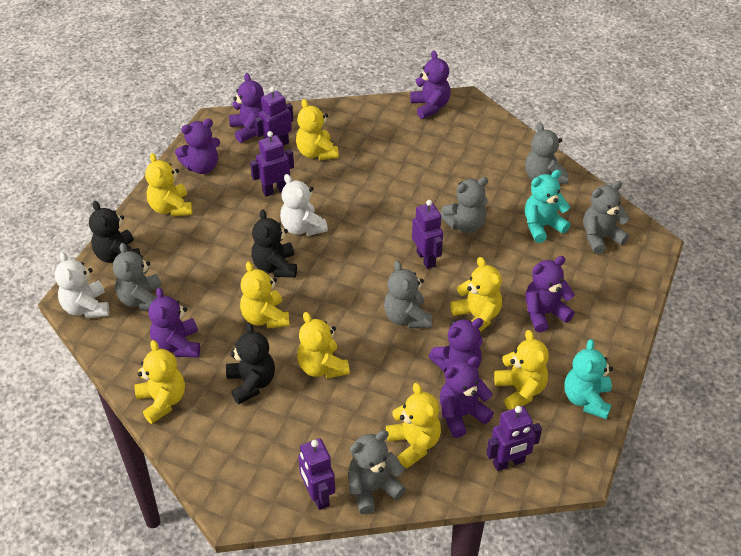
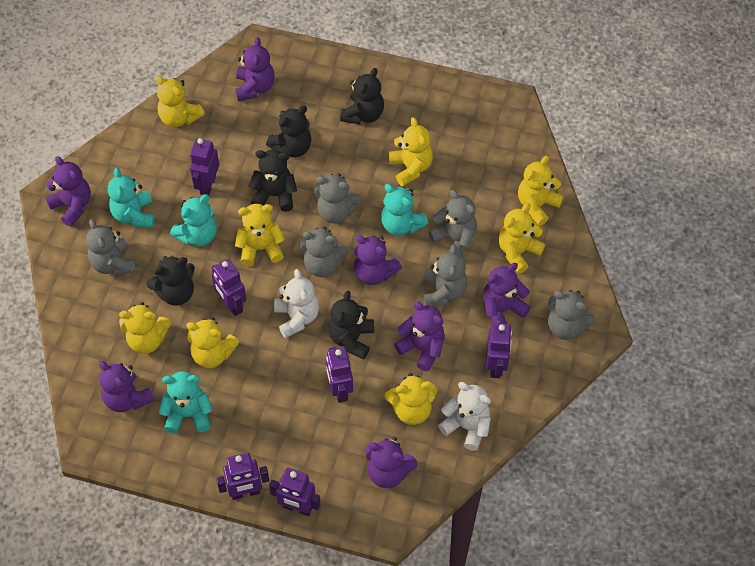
black teddy bear: 3 -> 5
purple robot: 5 -> 6
turquoise teddy bear: 2 -> 4

